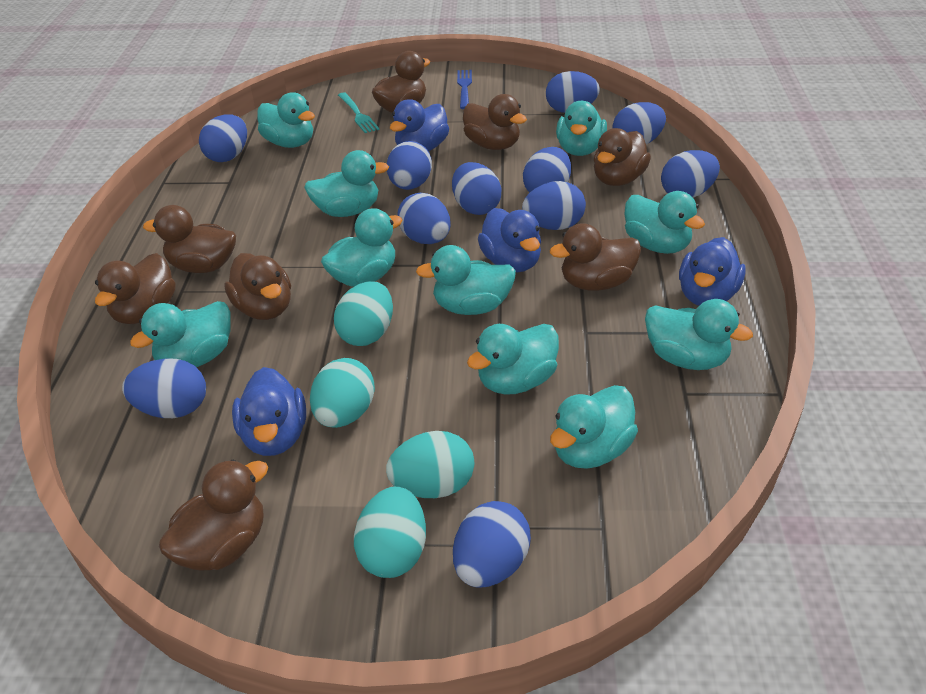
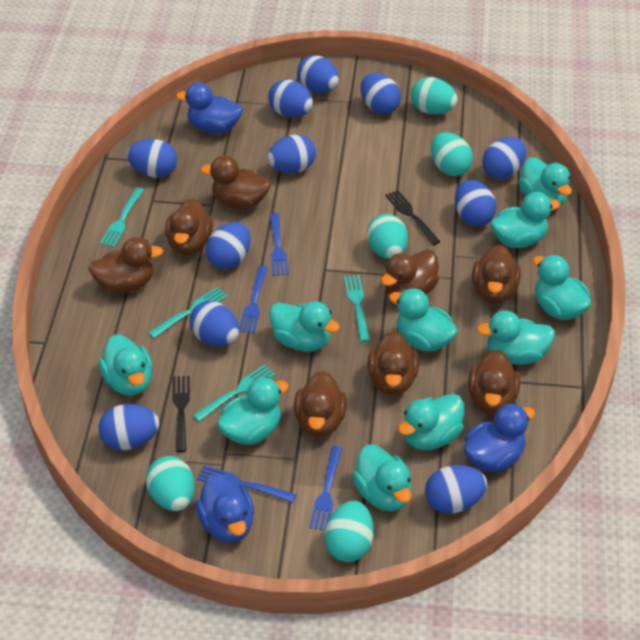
black fork: 0 -> 2
blue duck: 4 -> 3
blue fork: 1 -> 4
turquoise egg: 4 -> 5
turquoise fork: 1 -> 4

